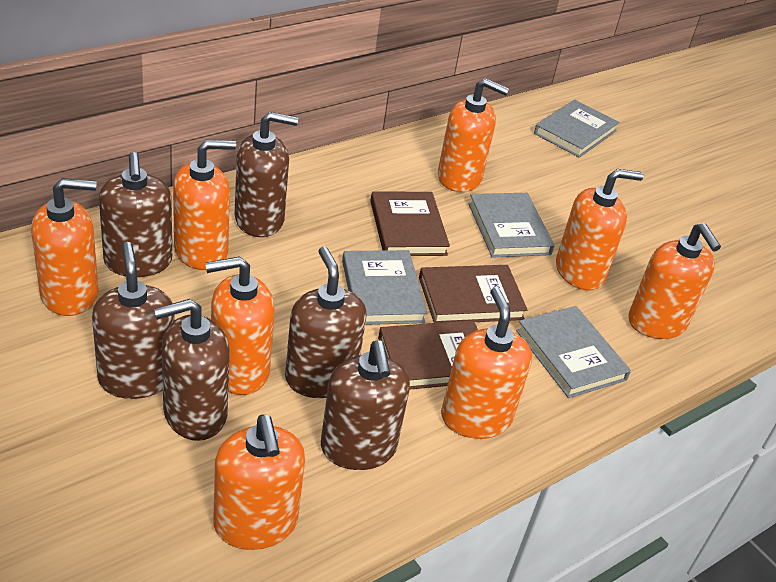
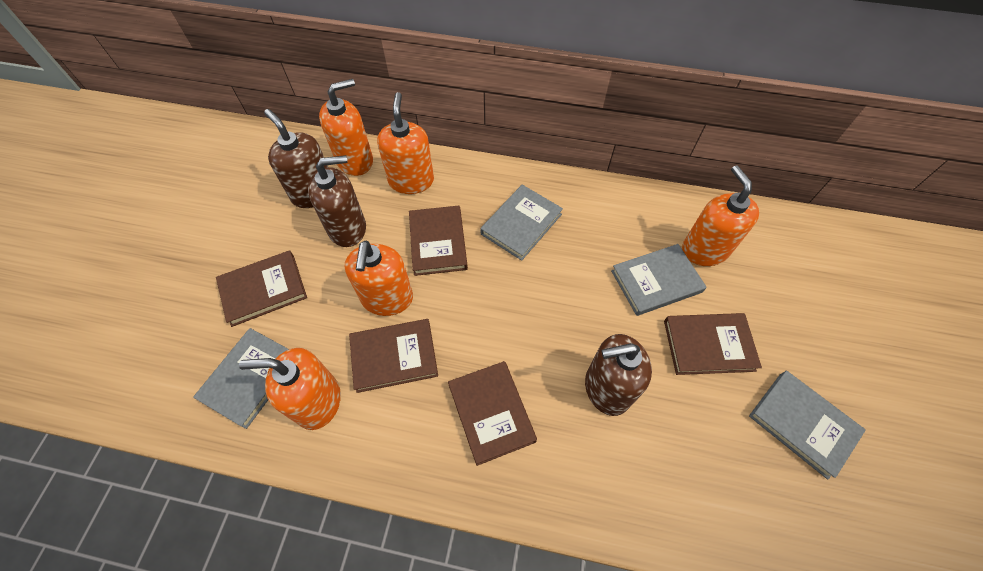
brown book: 3 -> 5
brown soap dispenser: 6 -> 3
orange soap dispenser: 8 -> 5

